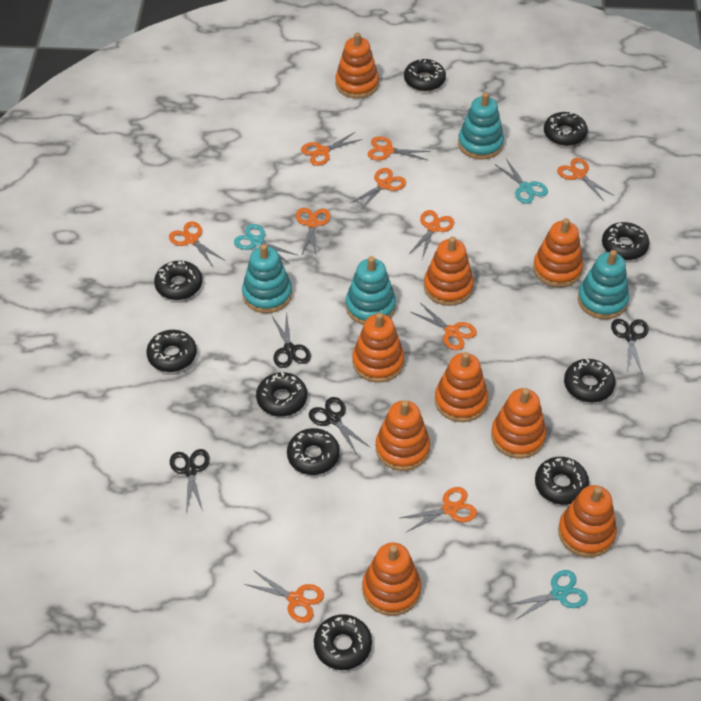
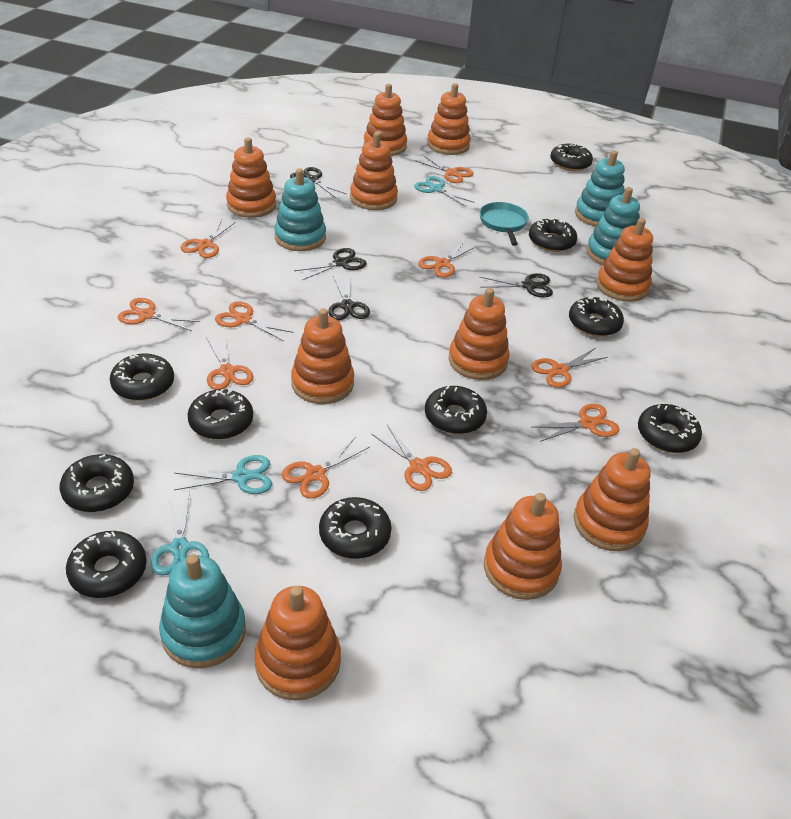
orange stacking toy: 9 -> 10
turquoise pan: 0 -> 1

